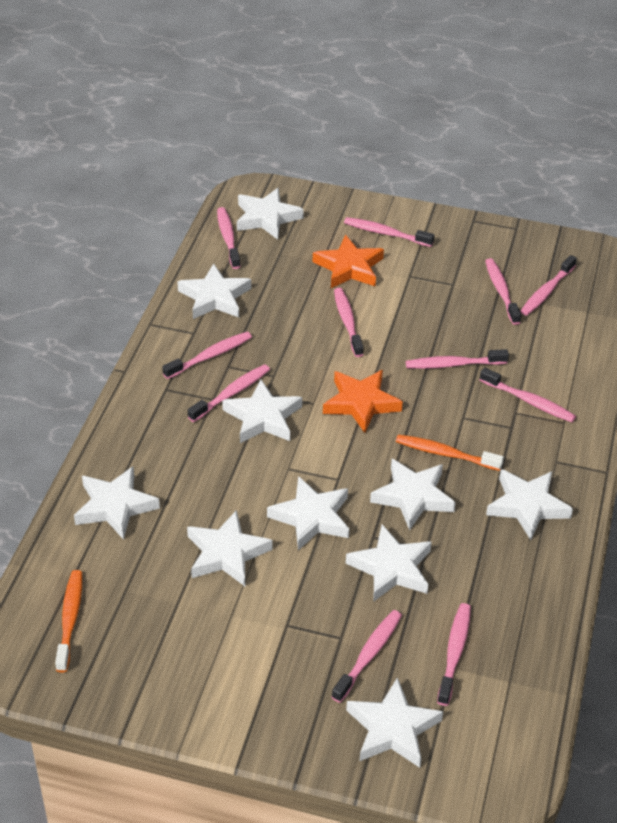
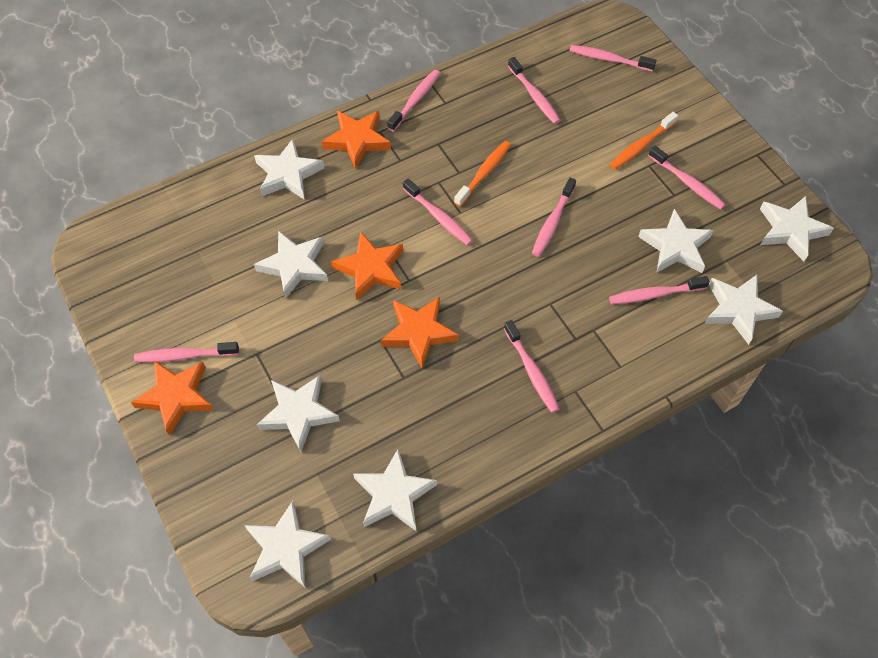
orange star: 2 -> 4
pink toothbrush: 11 -> 9
white star: 10 -> 8

